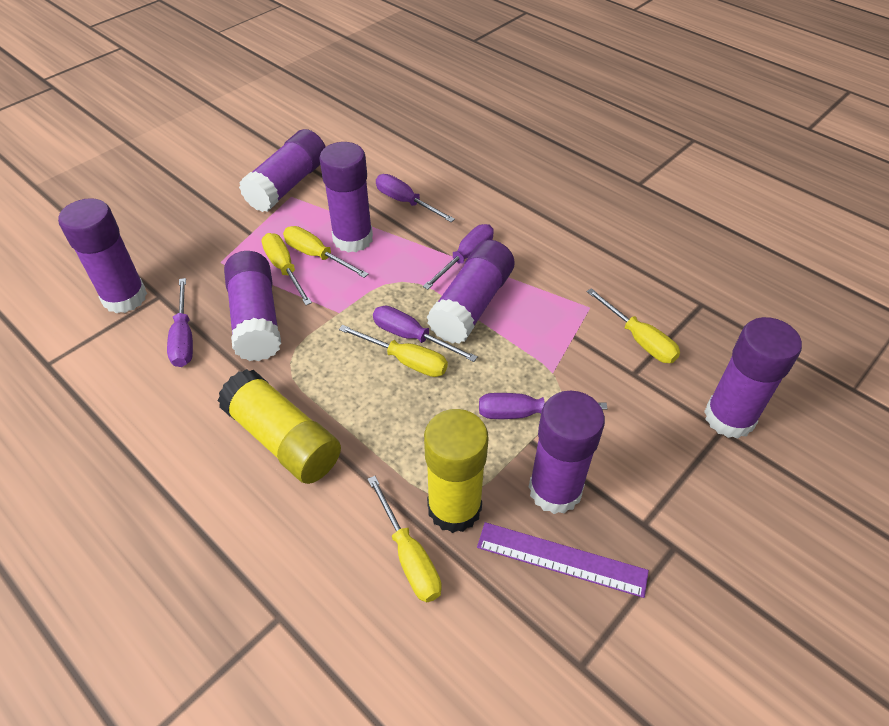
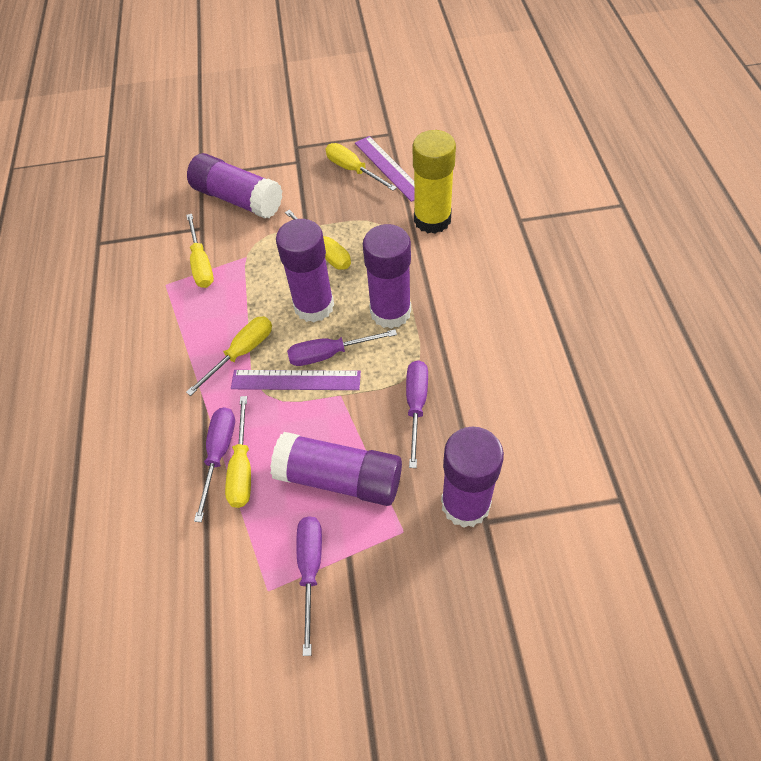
purple glue stick: 7 -> 5
purple ruler: 1 -> 2
purple screwdriver: 5 -> 4
yellow glue stick: 2 -> 1

